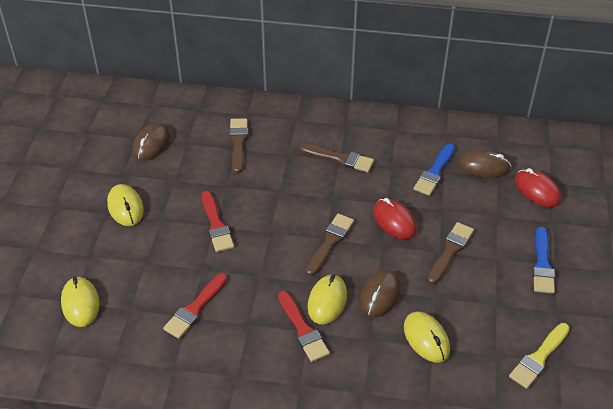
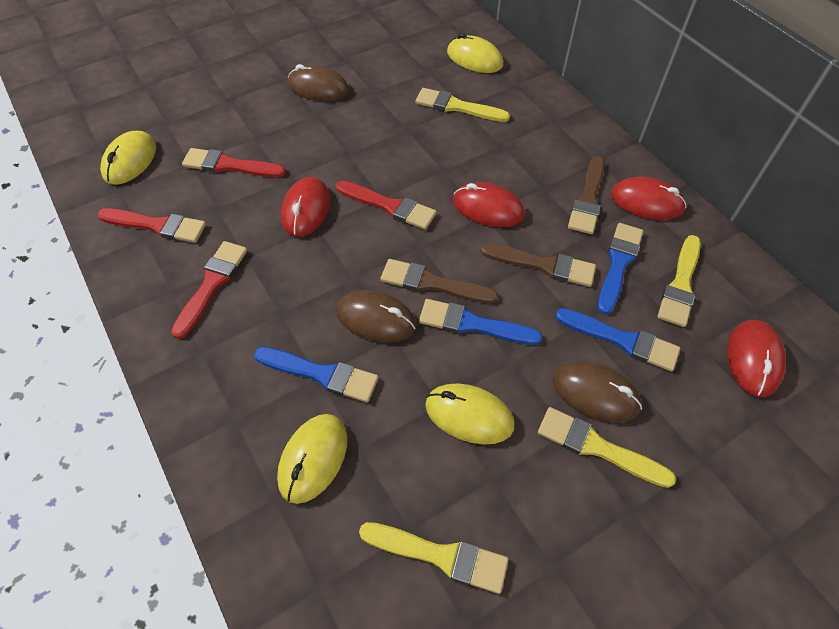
blue brush: 2 -> 4
brown brush: 4 -> 3
red brush: 3 -> 4
red mouse: 2 -> 4
yellow brush: 1 -> 4

